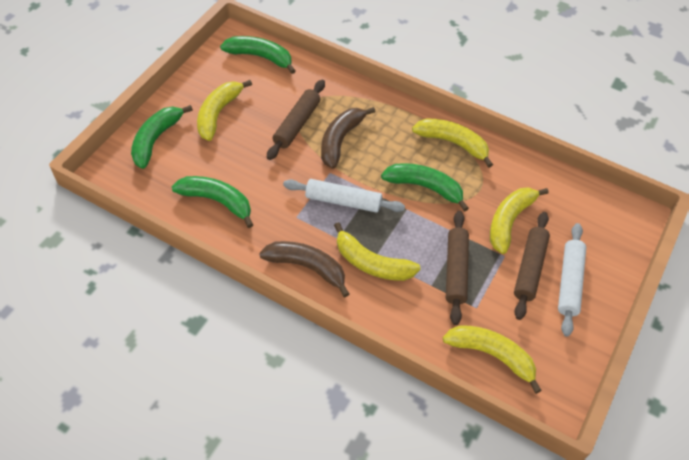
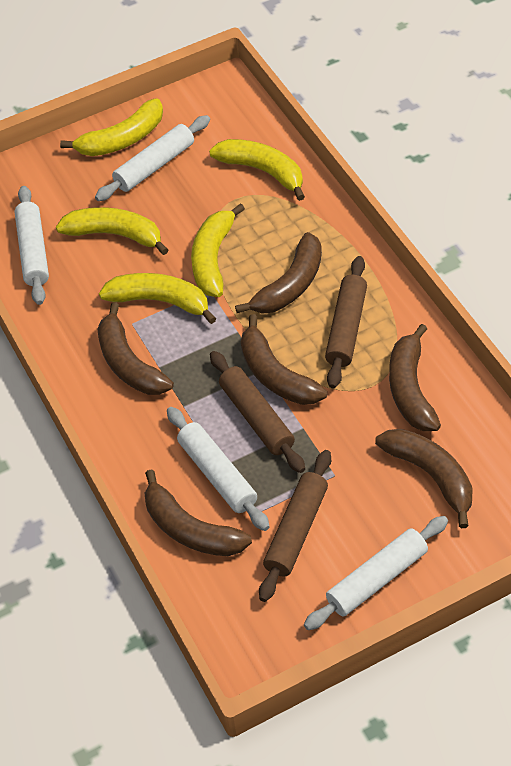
brown banana: 2 -> 6
green banana: 4 -> 0
white rolling pin: 2 -> 4

